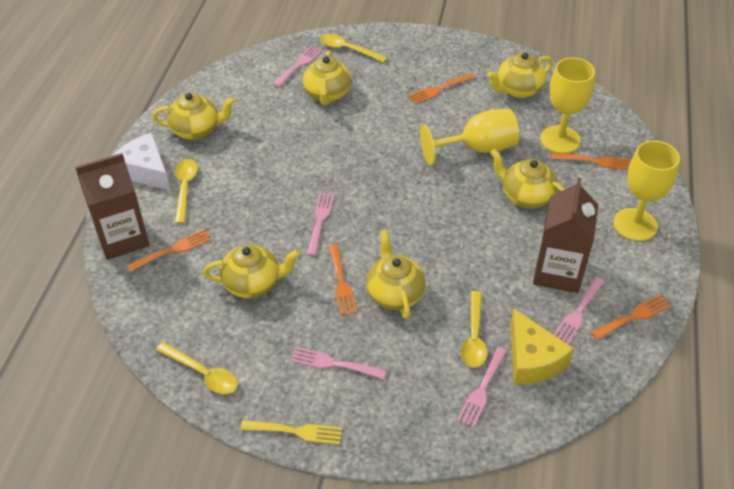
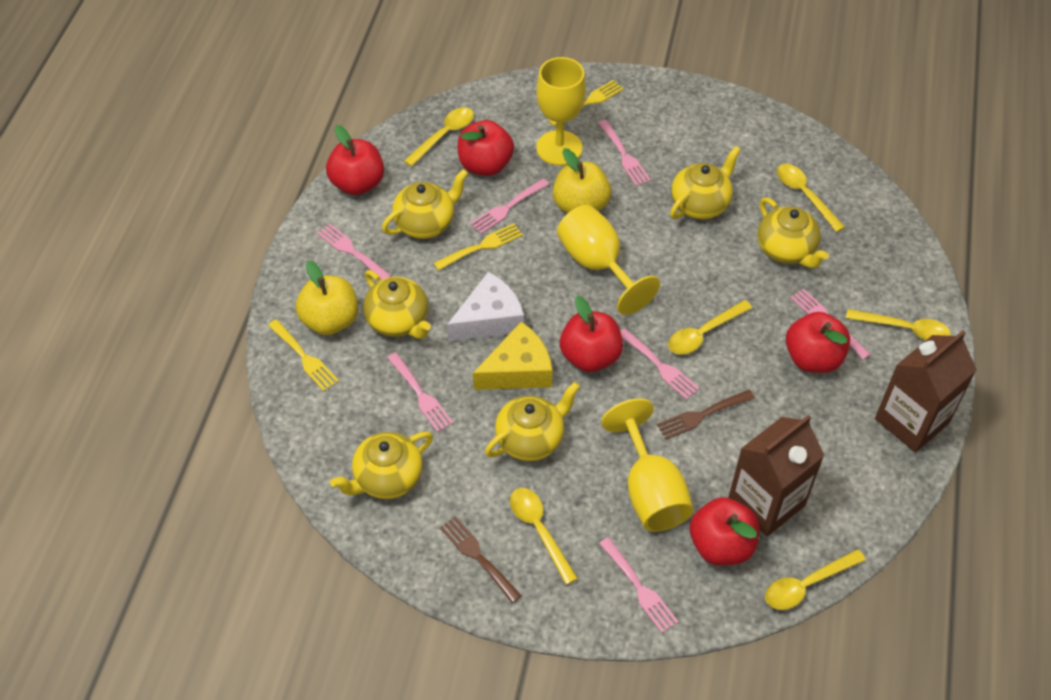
brown fork: 0 -> 2
orange fork: 5 -> 0
pink fork: 5 -> 7
red apple: 0 -> 5
yellow apple: 0 -> 2
yellow fork: 1 -> 3
yellow spoon: 4 -> 6

